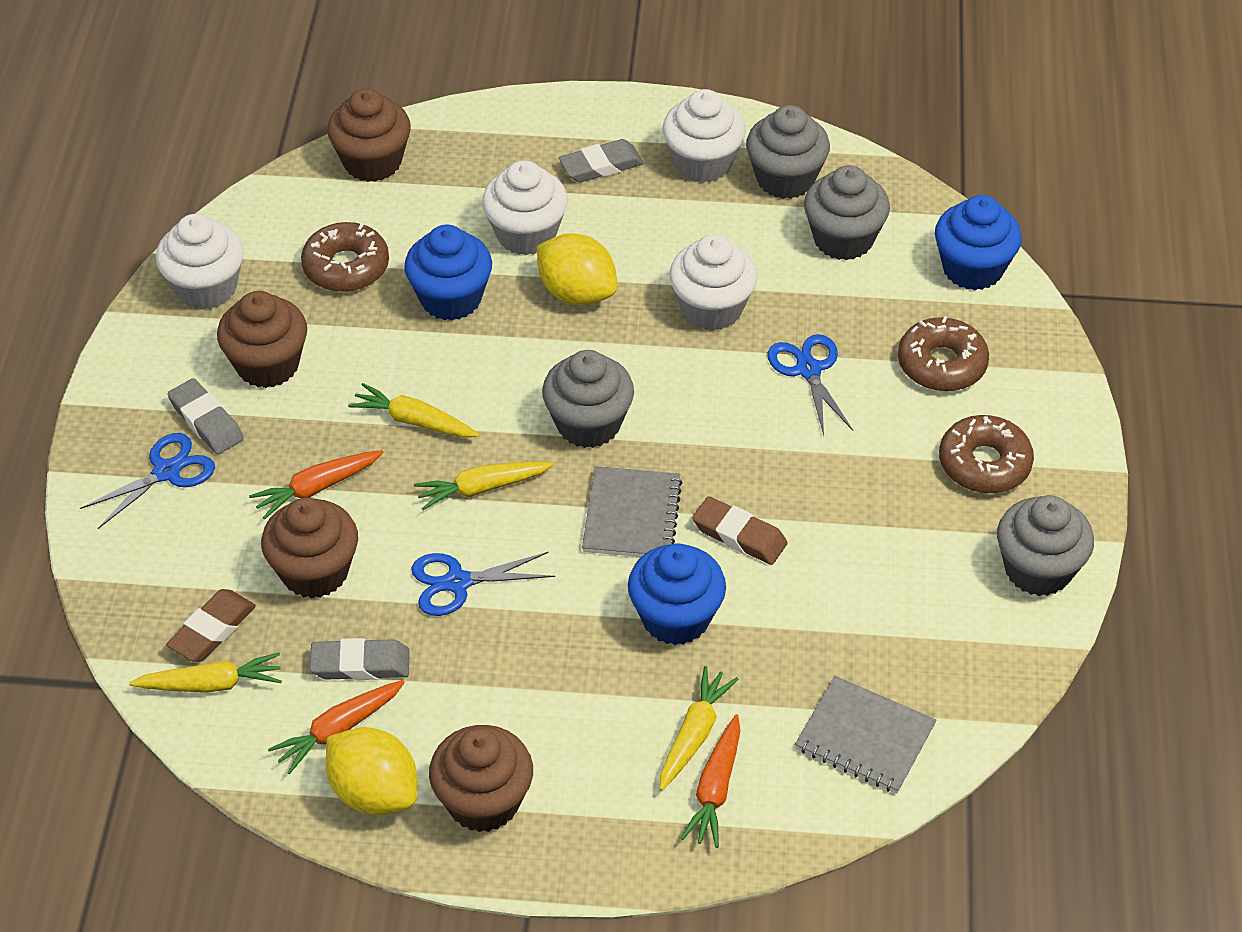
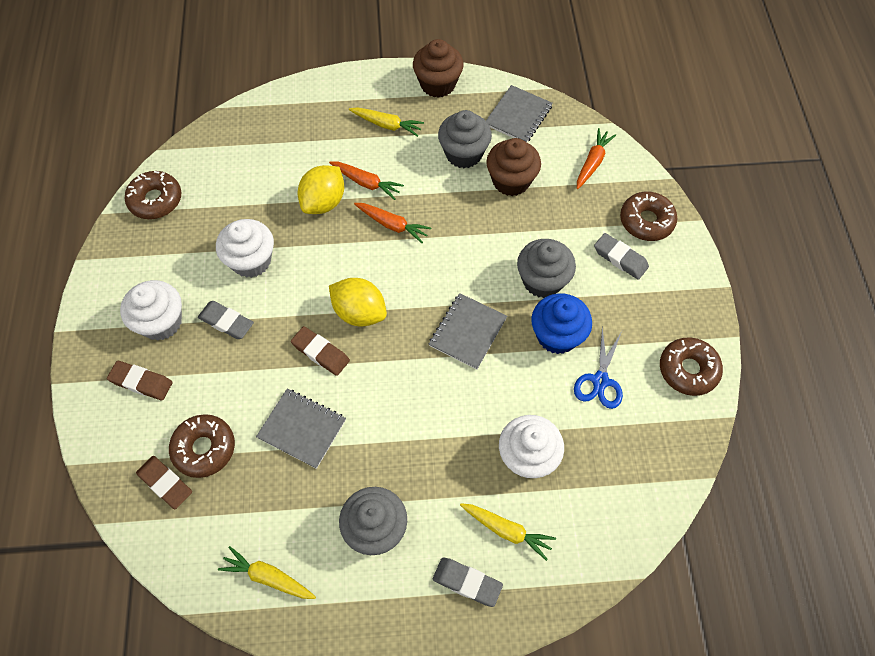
blue cupcake: 3 -> 1
blue scissors: 3 -> 1
brown cupcake: 4 -> 2
brown donut: 3 -> 4
brown eraser: 2 -> 3
grey cupcake: 4 -> 3
grey notebook: 2 -> 3
white cupcake: 4 -> 3
yellow carrot: 4 -> 3

